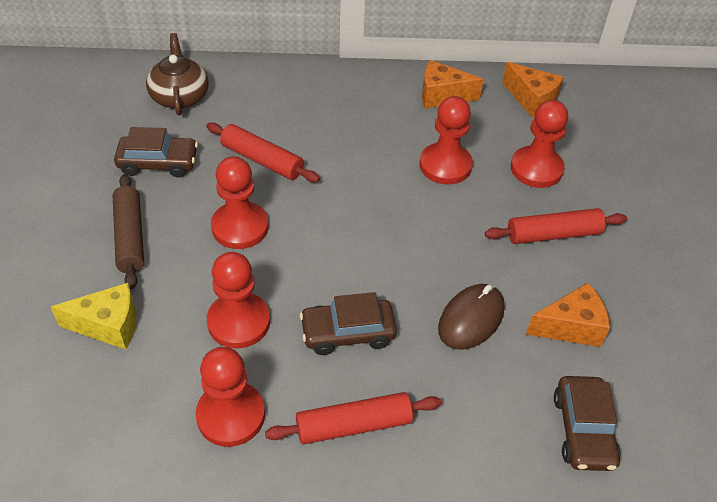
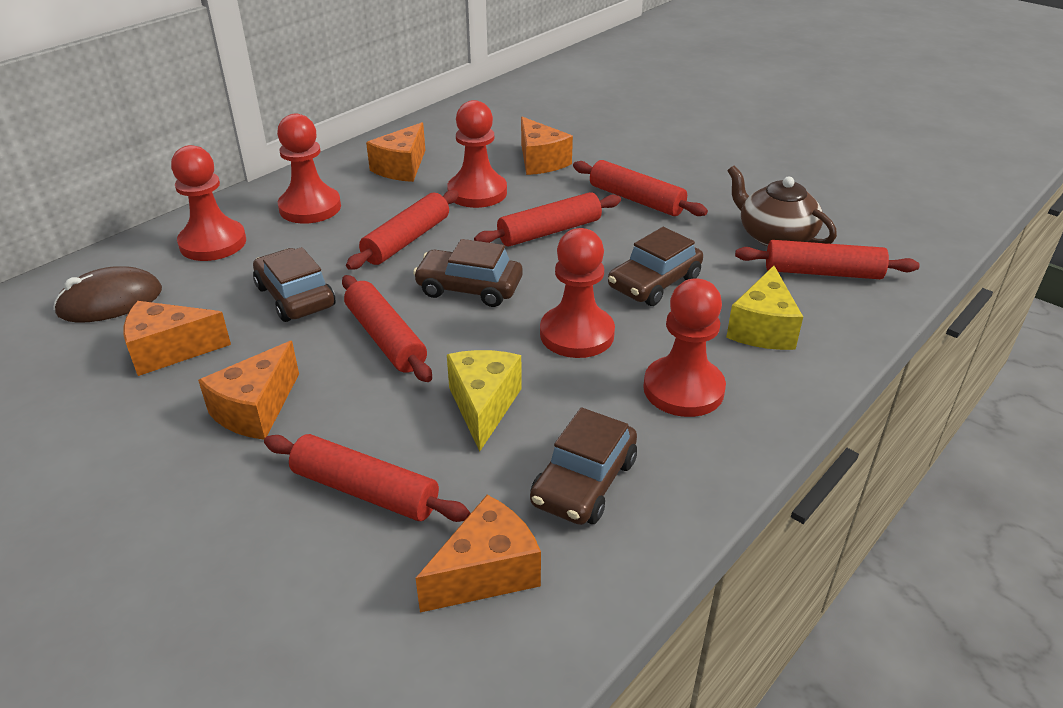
brown car: 3 -> 4
brown rolling pin: 1 -> 0
orange cheese: 3 -> 5
red rolling pin: 3 -> 6
yellow cheese: 1 -> 2

